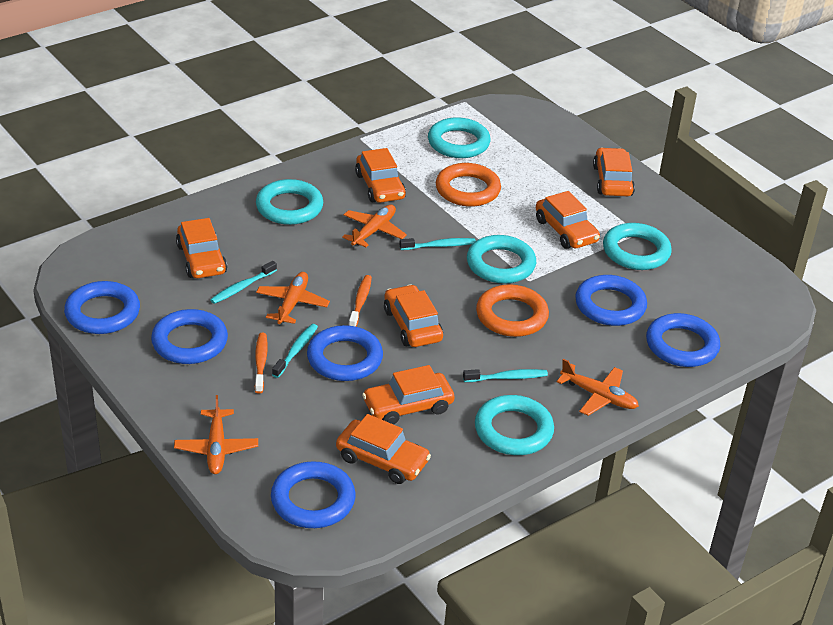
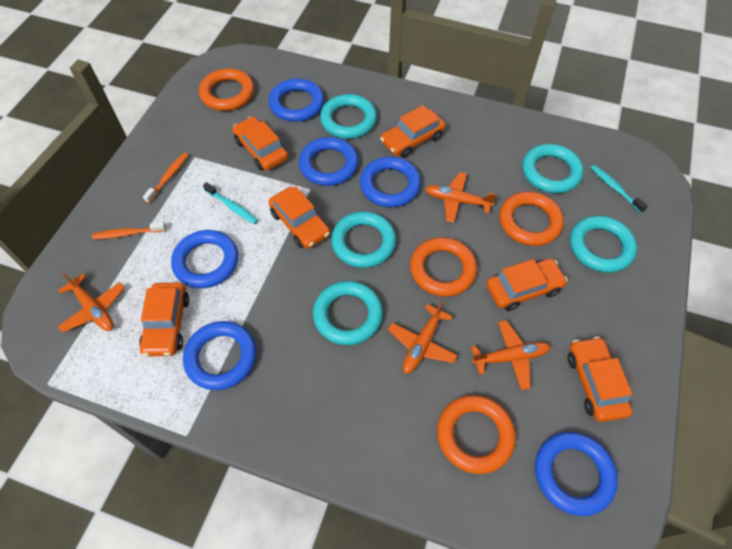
orange car: 7 -> 6
orange ring: 2 -> 4
turquoise toothbrush: 4 -> 2

